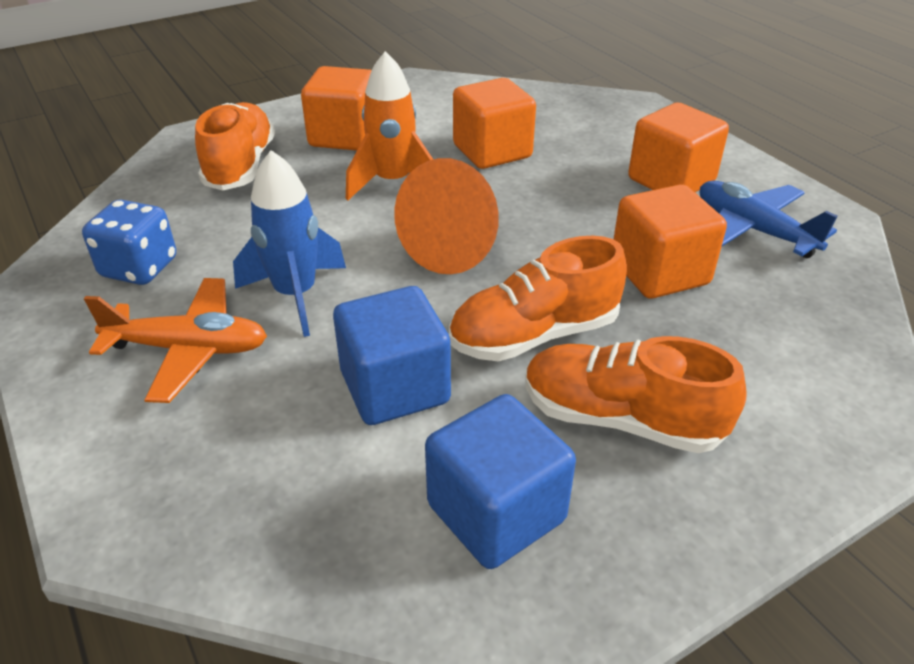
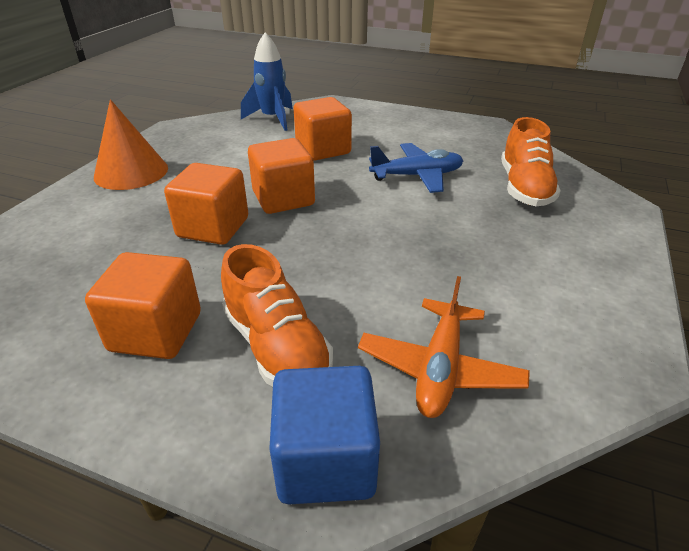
blue cube: 2 -> 1
blue dice: 1 -> 0
orange rocket: 1 -> 0
orange shoe: 3 -> 2

